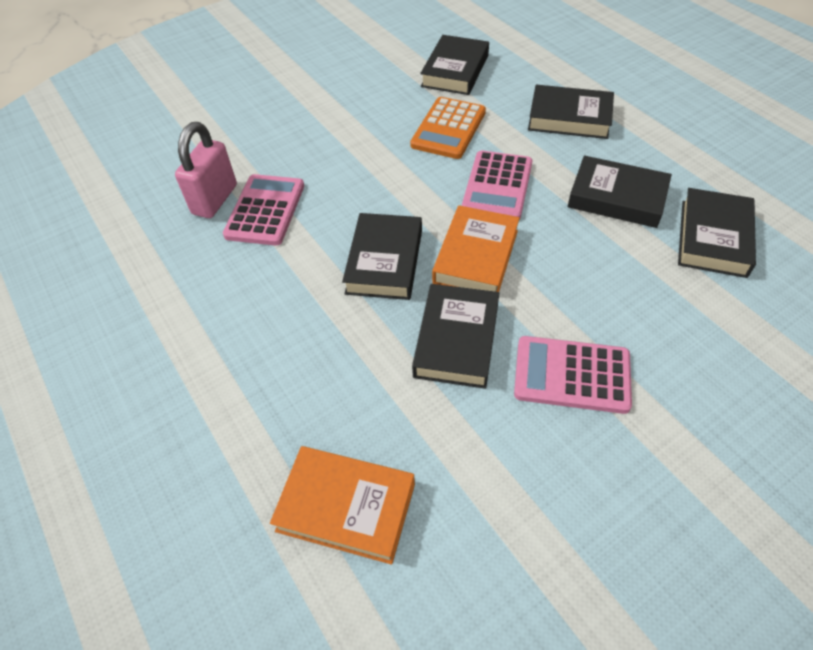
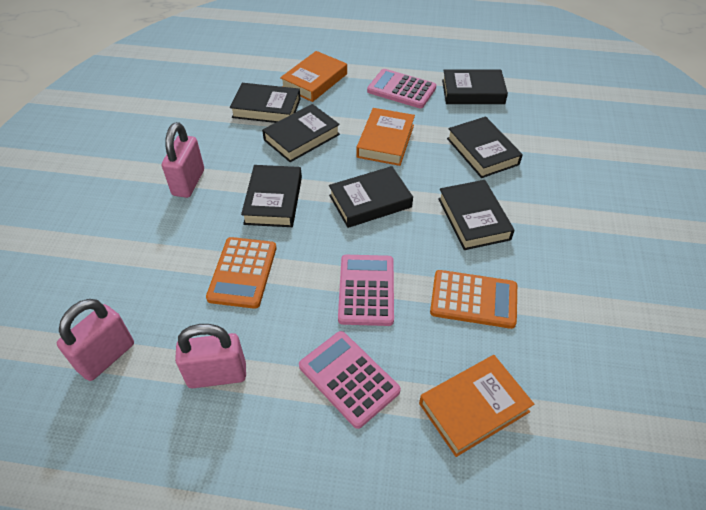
black book: 6 -> 7
orange book: 2 -> 3
orange calculator: 1 -> 2
pink padlock: 1 -> 3

